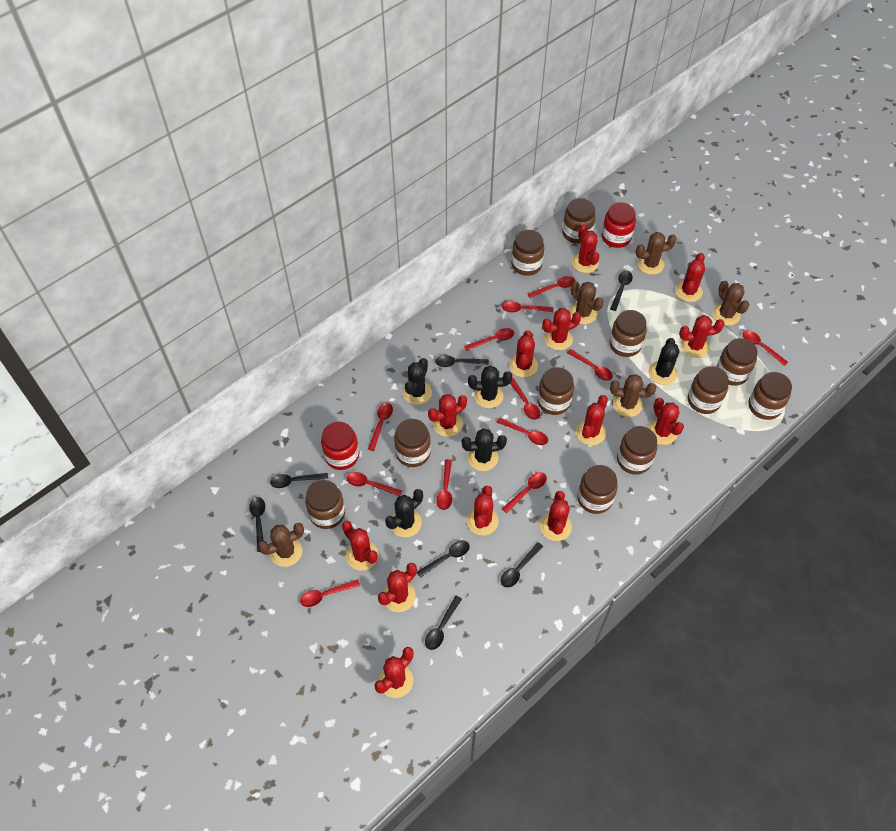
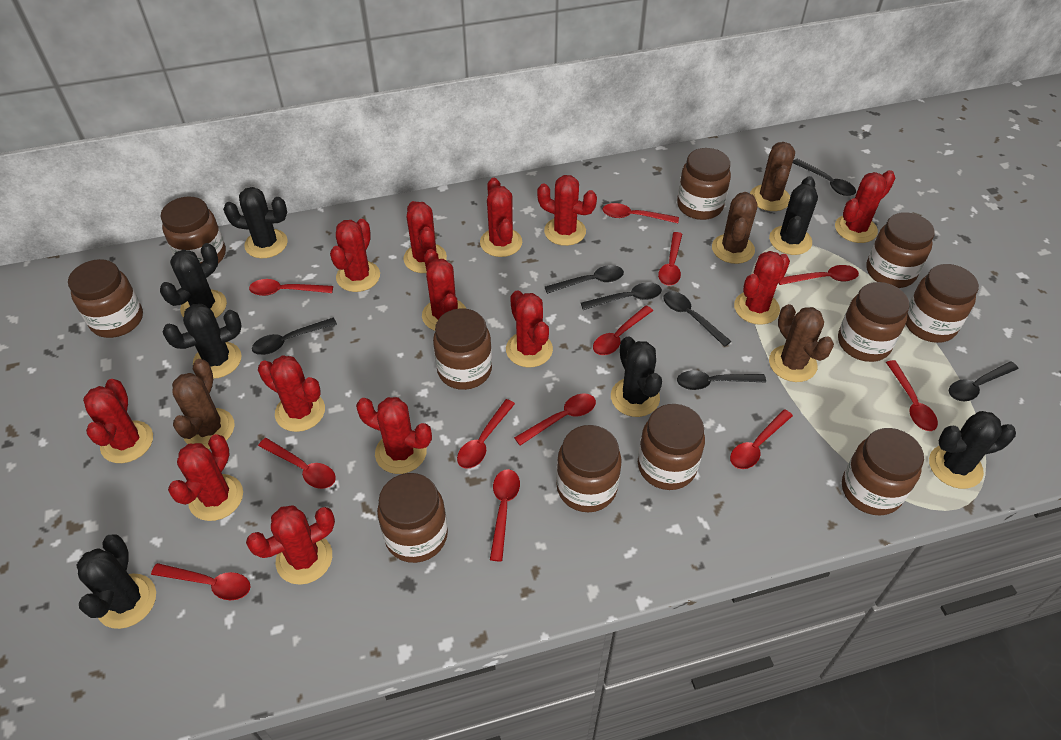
black cactus: 5 -> 7
brown cactus: 5 -> 4
red jar: 2 -> 0

